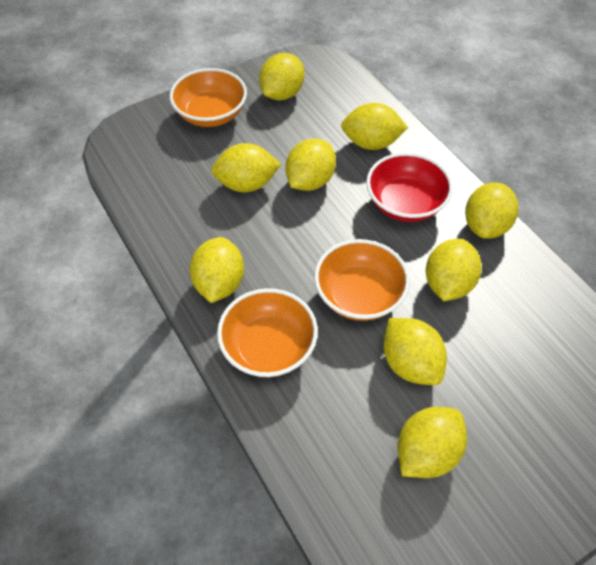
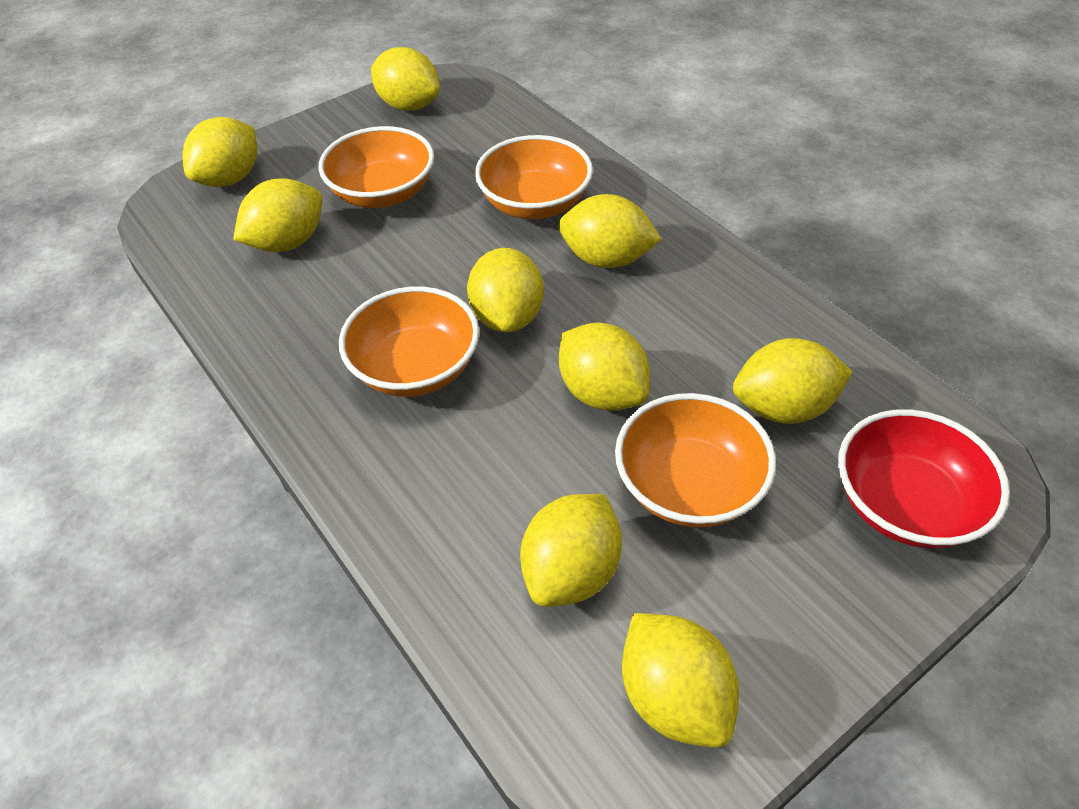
orange bowl: 3 -> 4

